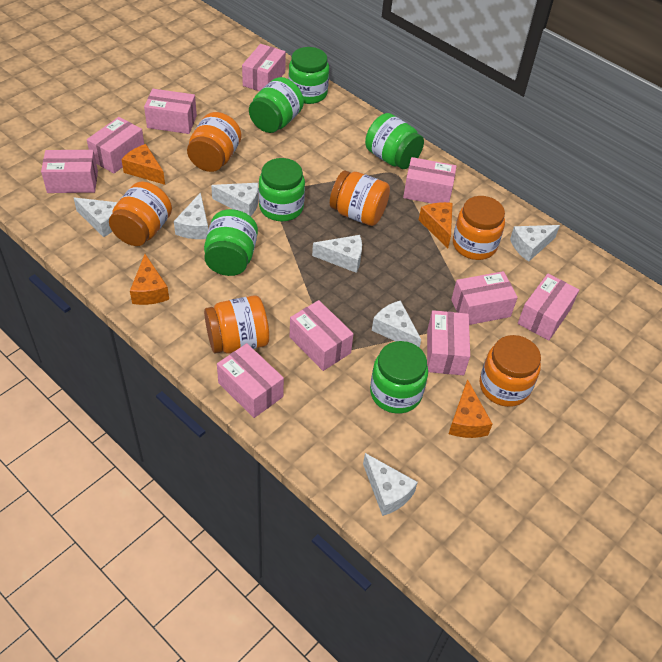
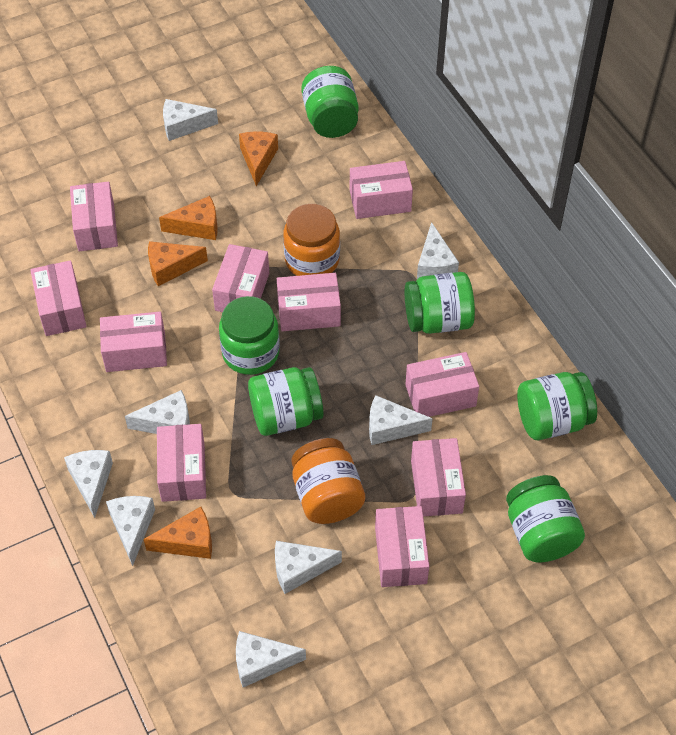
orange jar: 6 -> 2
white cheese: 7 -> 8

